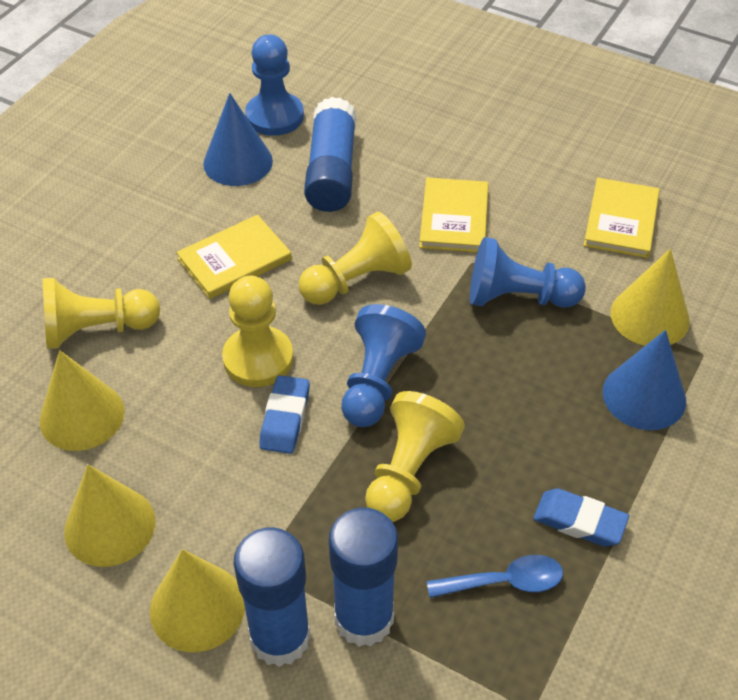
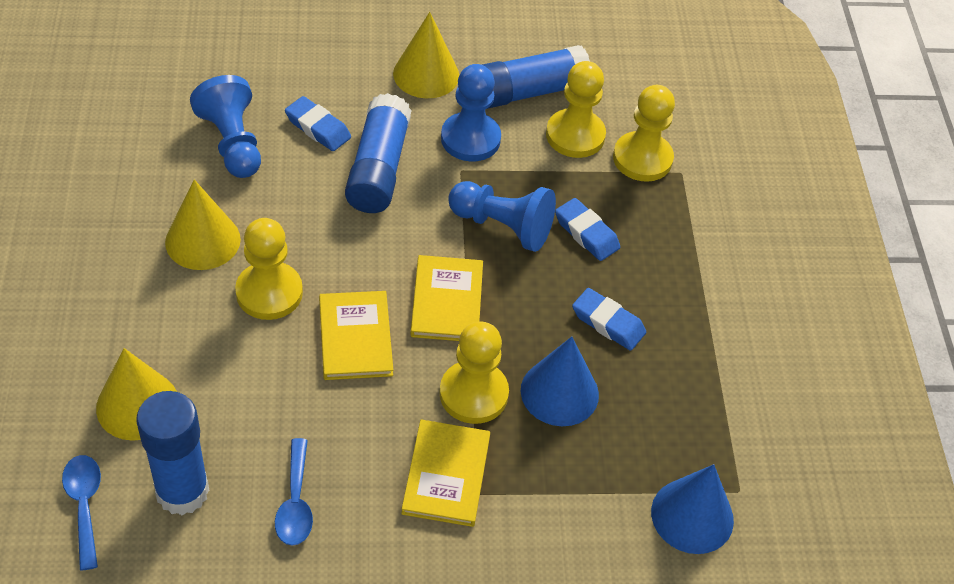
blue eraser: 2 -> 3
blue spoon: 1 -> 2
yellow cone: 4 -> 3

